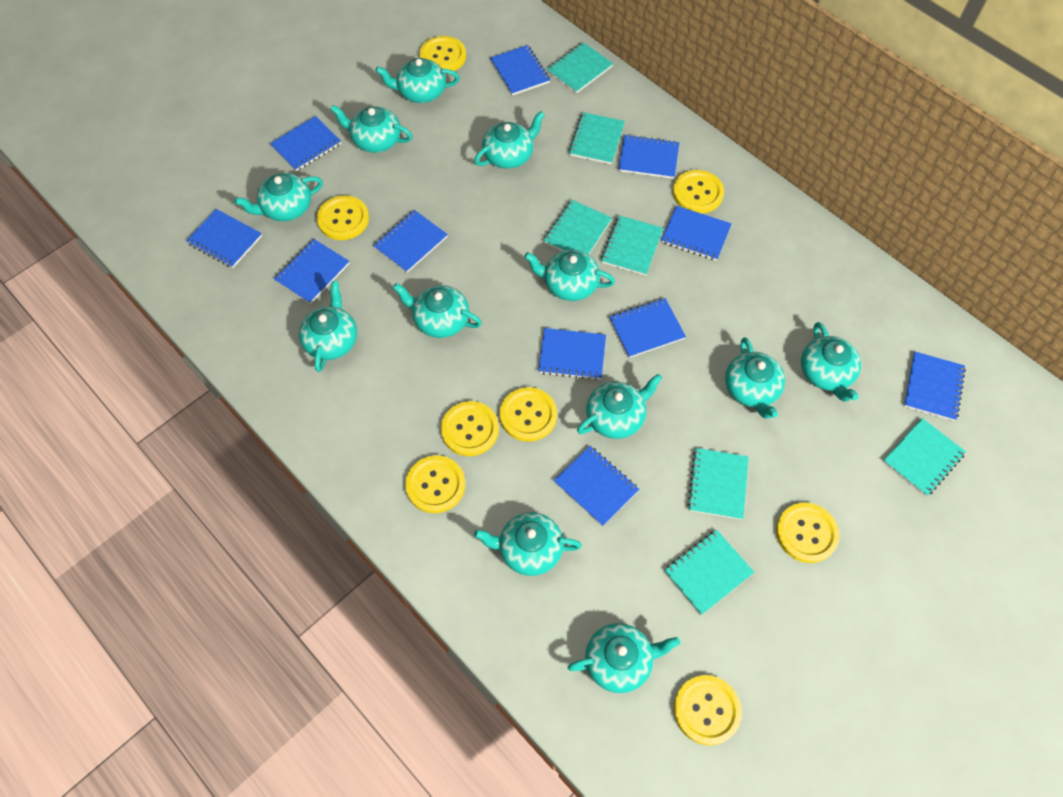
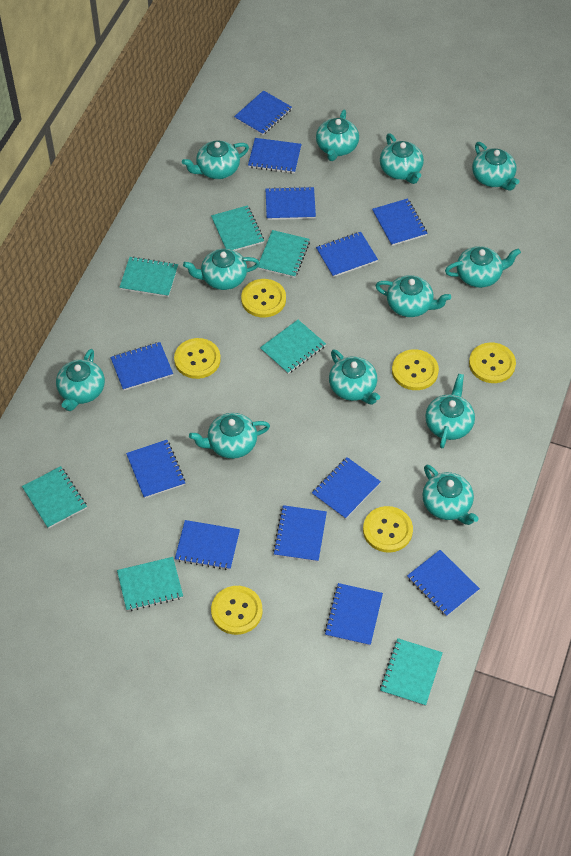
blue notebook: 11 -> 12
yellow button: 8 -> 6

